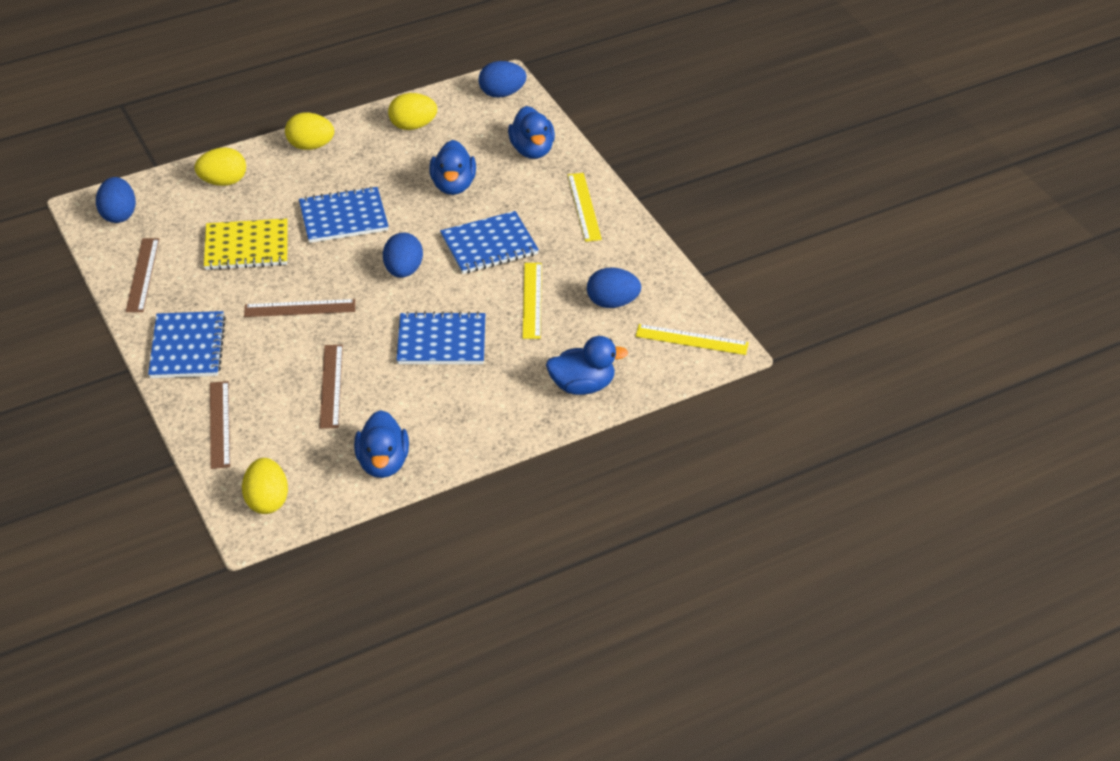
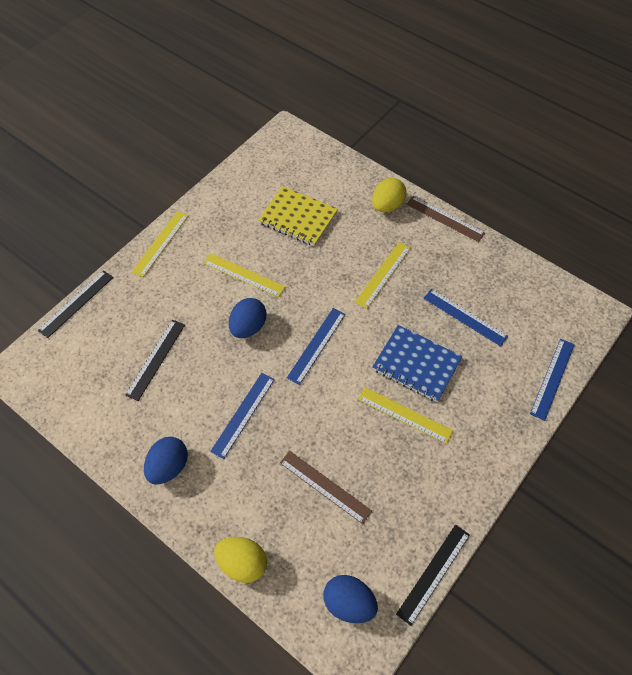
black ruler: 0 -> 3
blue duck: 4 -> 0
blue egg: 4 -> 3
blue notebook: 4 -> 1
blue ruler: 0 -> 4
brown ruler: 4 -> 2
yellow egg: 4 -> 2
yellow ruler: 3 -> 4

